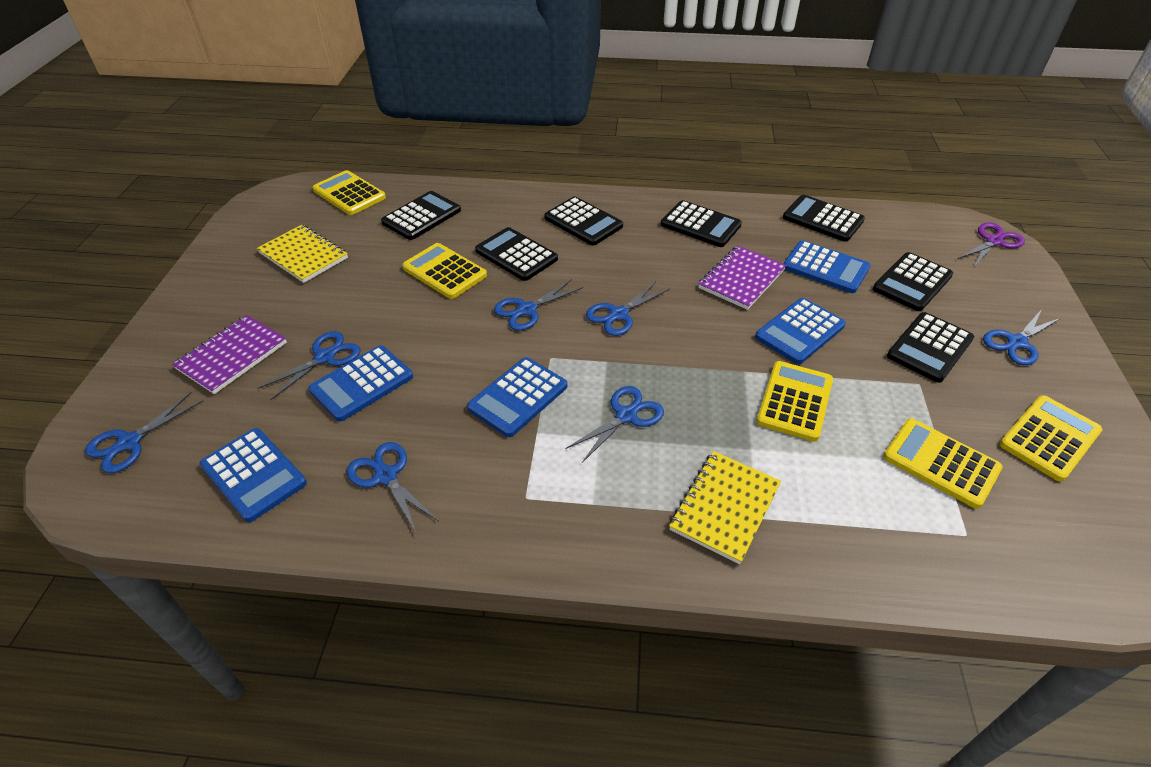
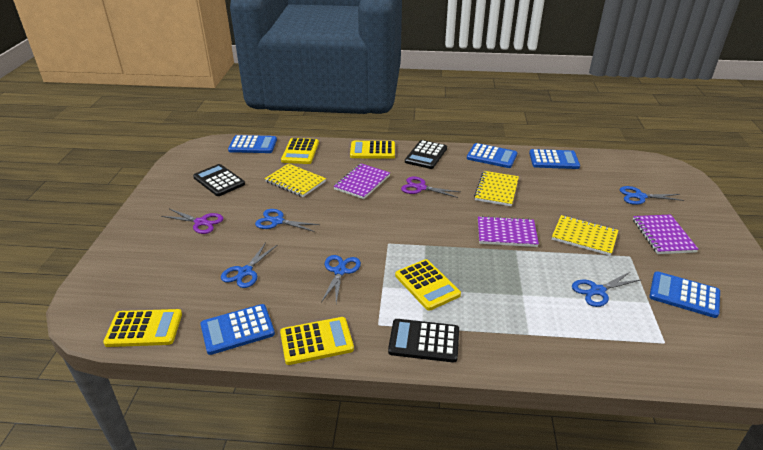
black calculator: 7 -> 3
blue scissors: 7 -> 5
purple notebook: 2 -> 3
purple scissors: 1 -> 2
yellow notebook: 2 -> 3

